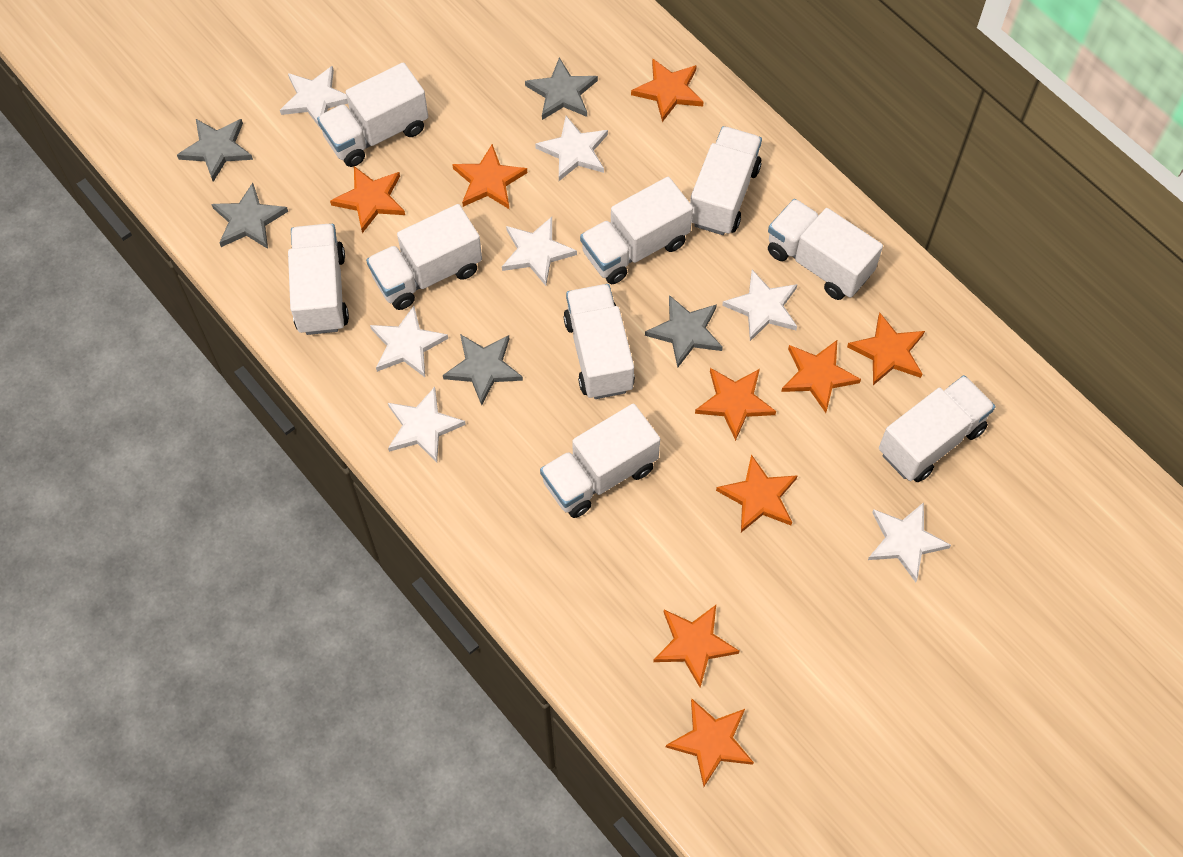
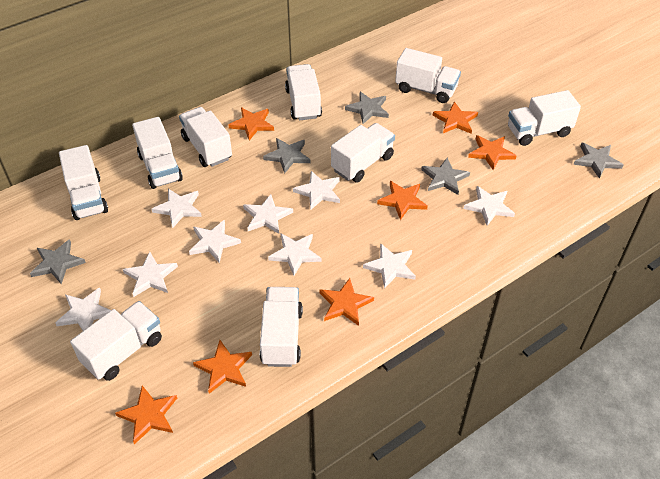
orange star: 9 -> 7
white star: 7 -> 9

